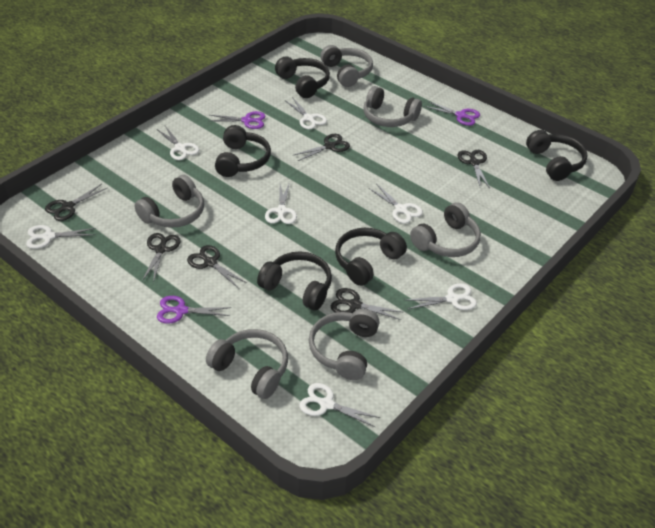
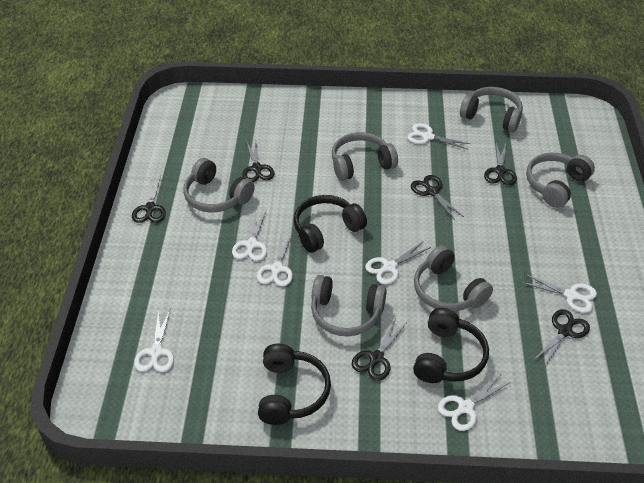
black headphones: 5 -> 3
purple scissors: 3 -> 0

